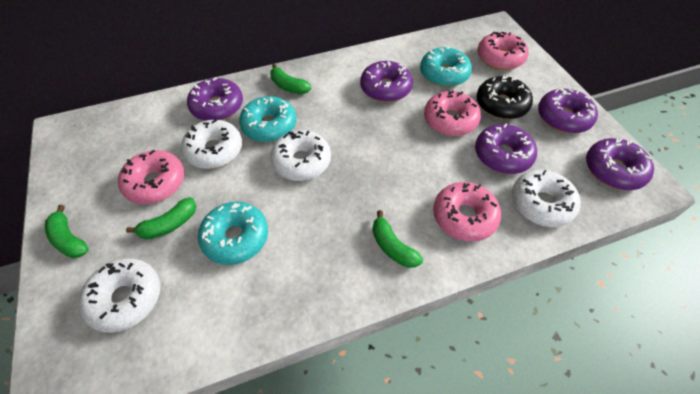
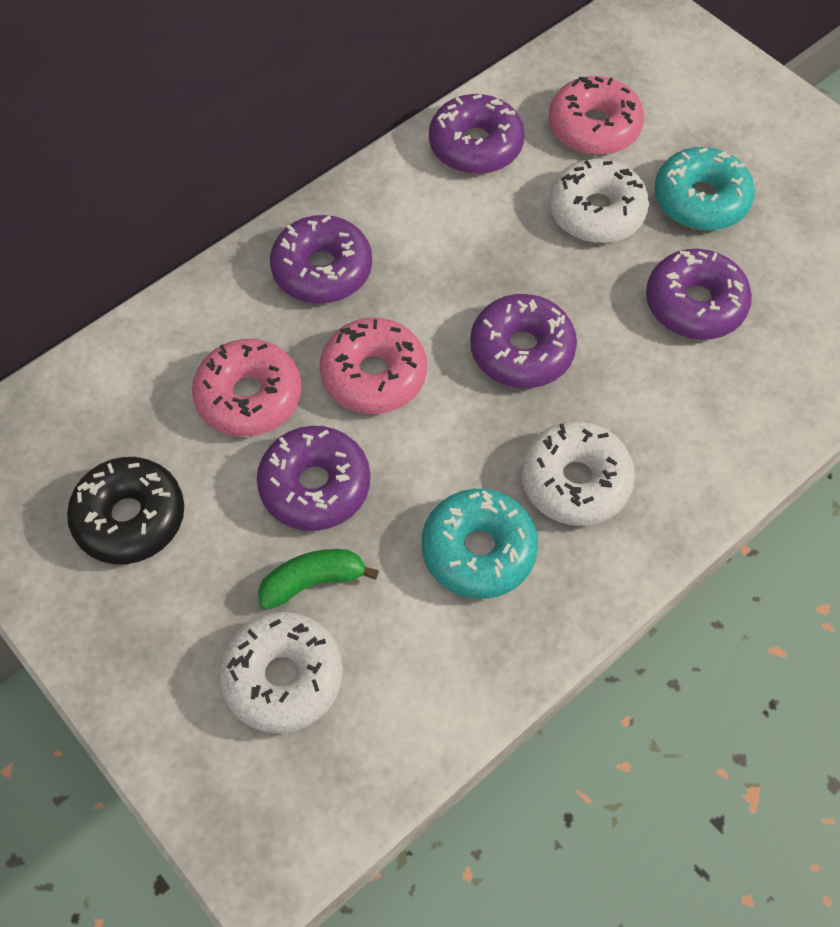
green banana: 4 -> 1
pink donut: 4 -> 3
turquoise donut: 3 -> 2
white donut: 4 -> 3

